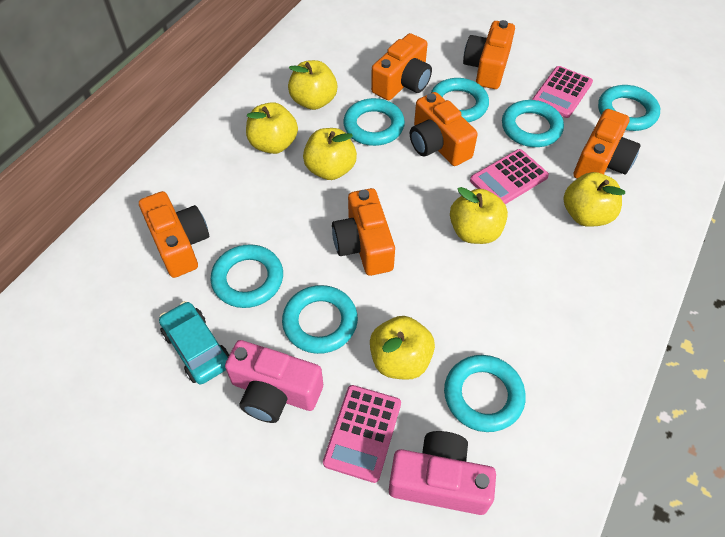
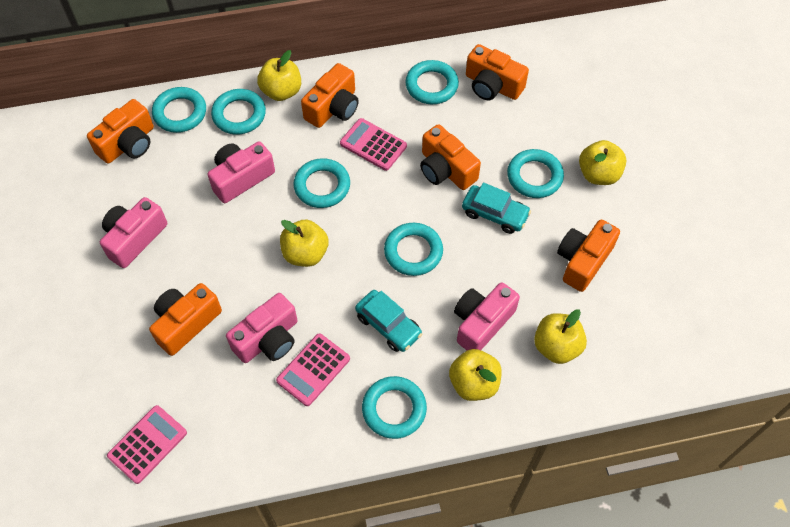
pink camera: 2 -> 4
turquoise car: 1 -> 2
yellow apple: 6 -> 5

